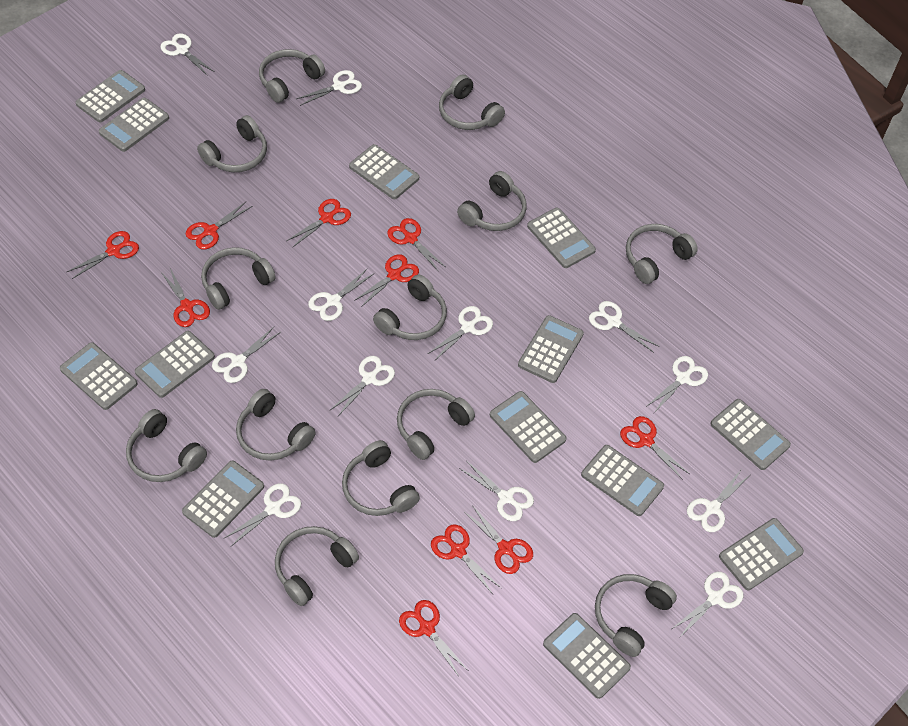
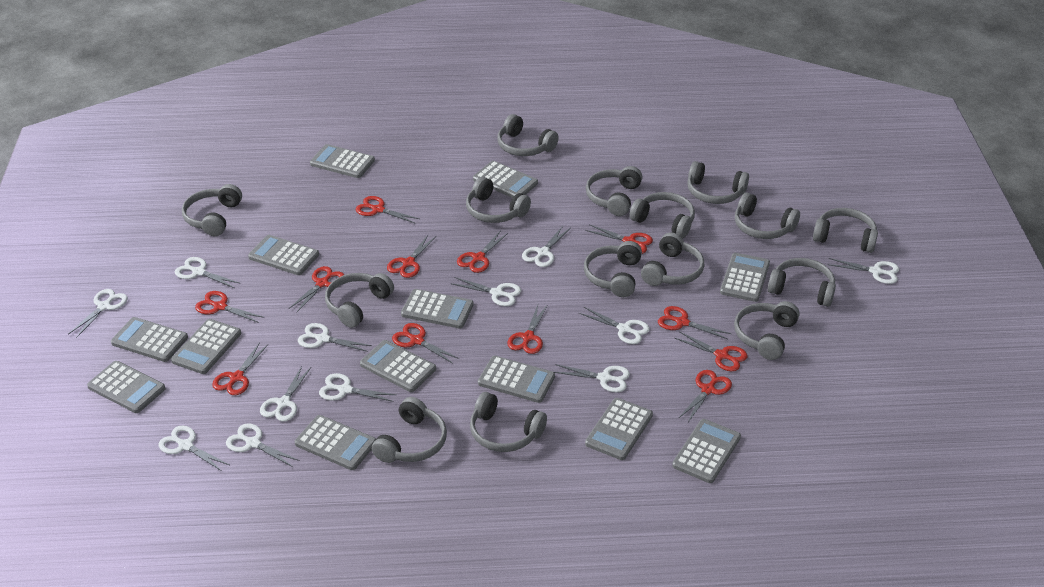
grey headphones: 13 -> 15
red scissors: 10 -> 12

